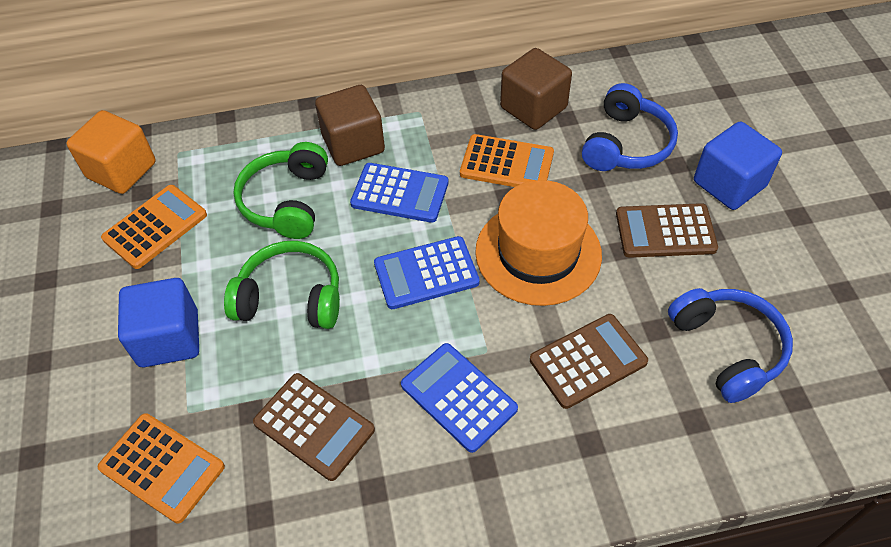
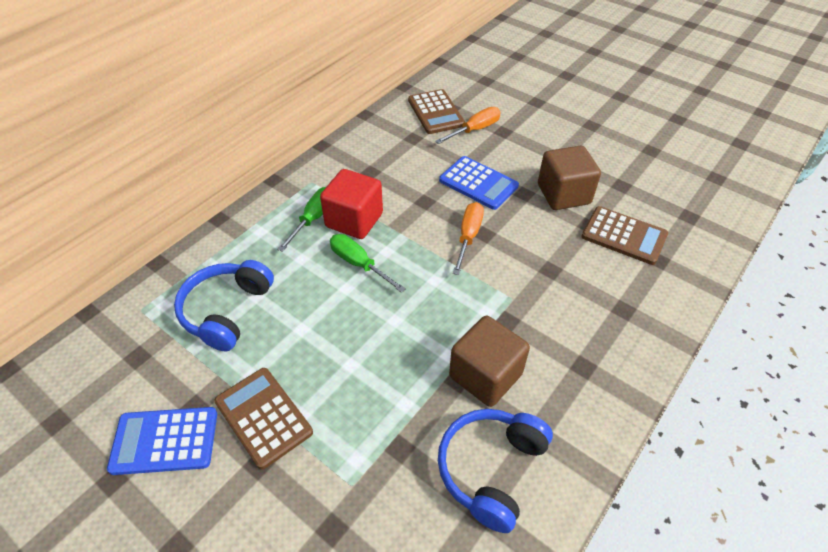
blue calculator: 3 -> 2
blue cube: 2 -> 0
green headphones: 2 -> 0
green screwdriver: 0 -> 2
orange calculator: 3 -> 0
orange cube: 1 -> 0
orange hat: 1 -> 0
orange screwdriver: 0 -> 2
red cube: 0 -> 1

